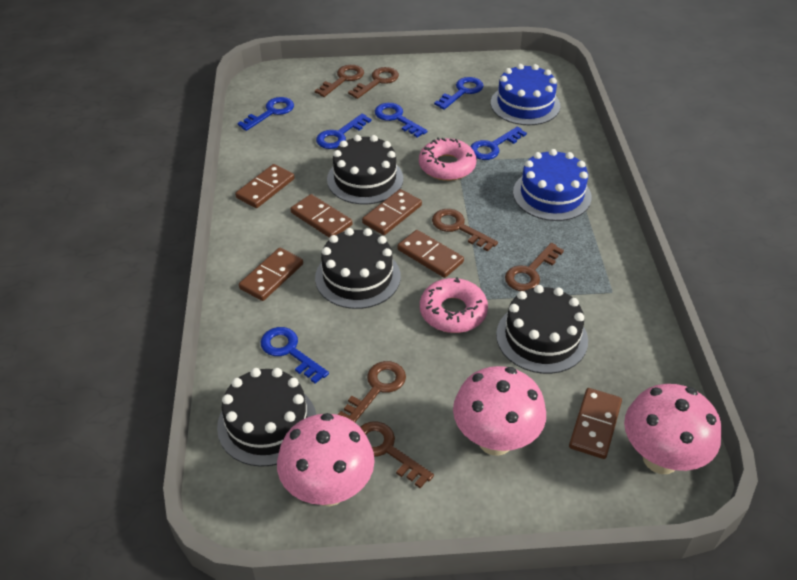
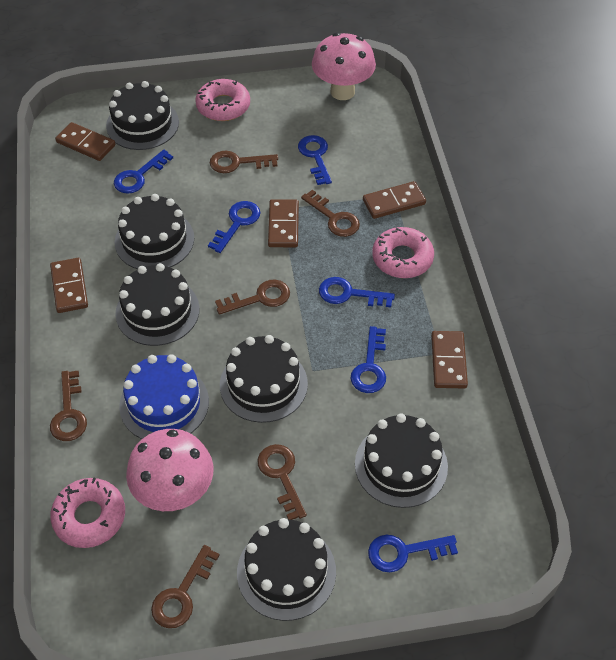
black cake: 4 -> 6
blue cake: 2 -> 1
brown domino: 6 -> 5
pink donut: 2 -> 3
pink mushroom: 3 -> 2

